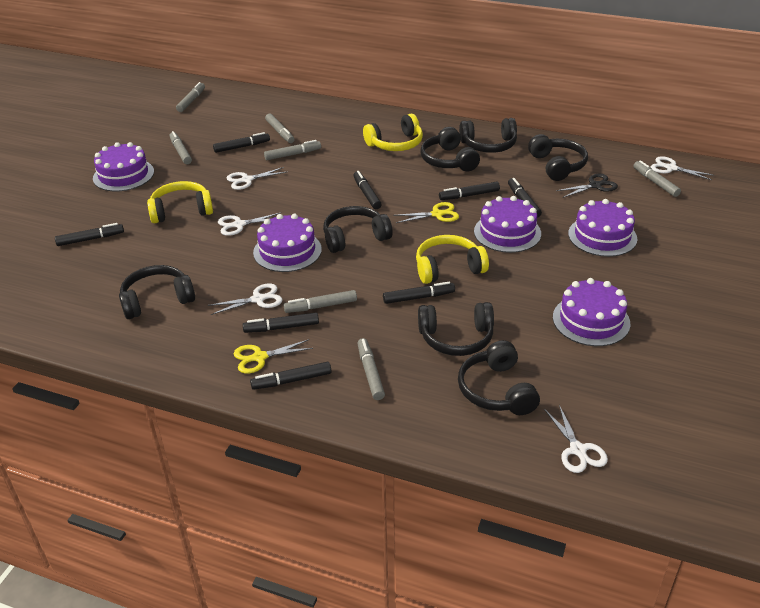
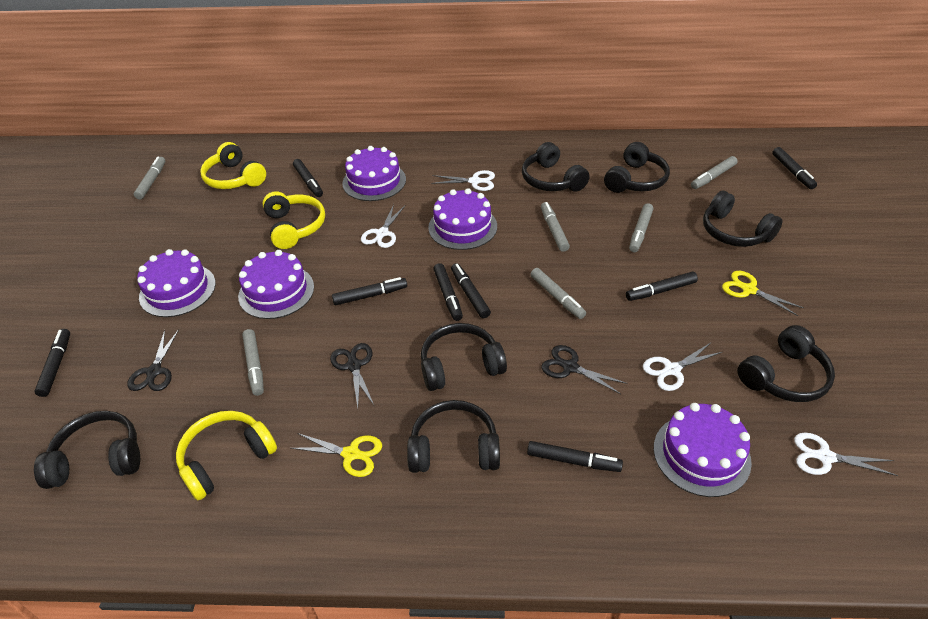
black scissors: 1 -> 3
grey marker: 7 -> 6
white scissors: 5 -> 4

